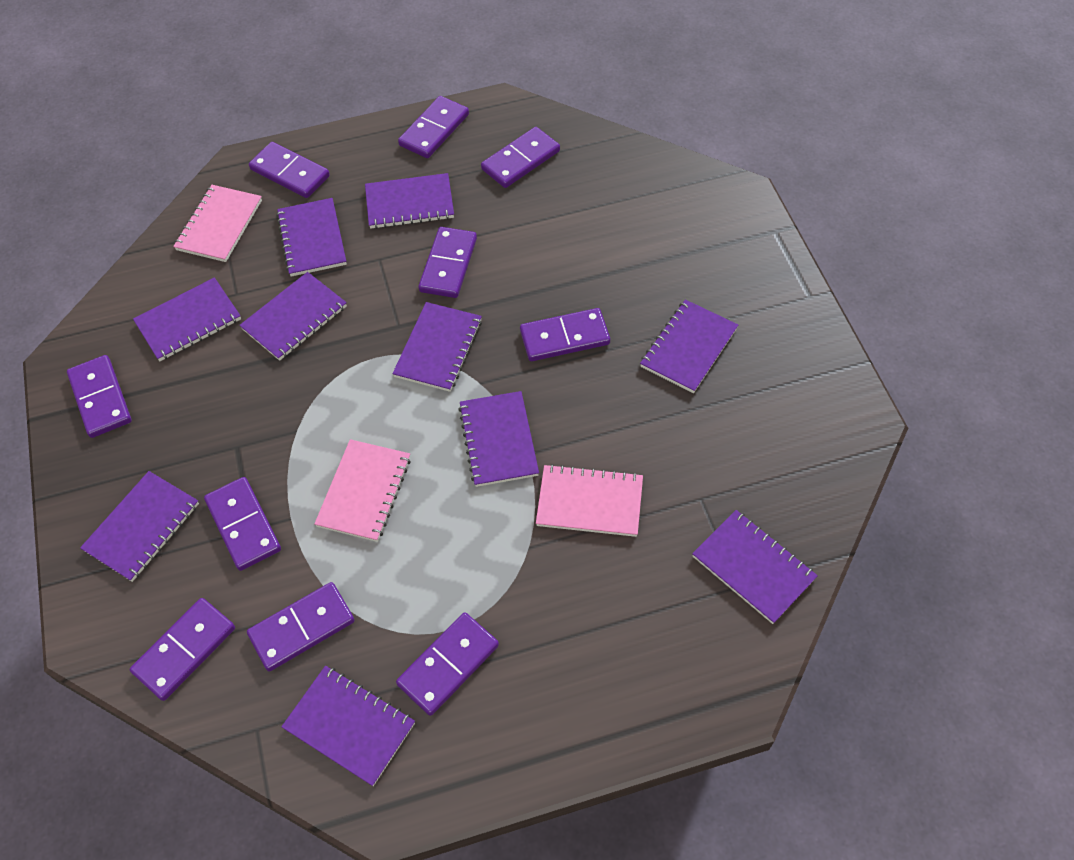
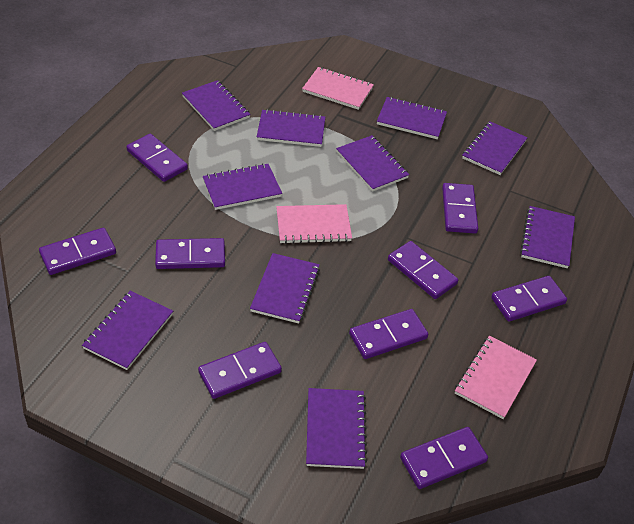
purple domino: 10 -> 9

